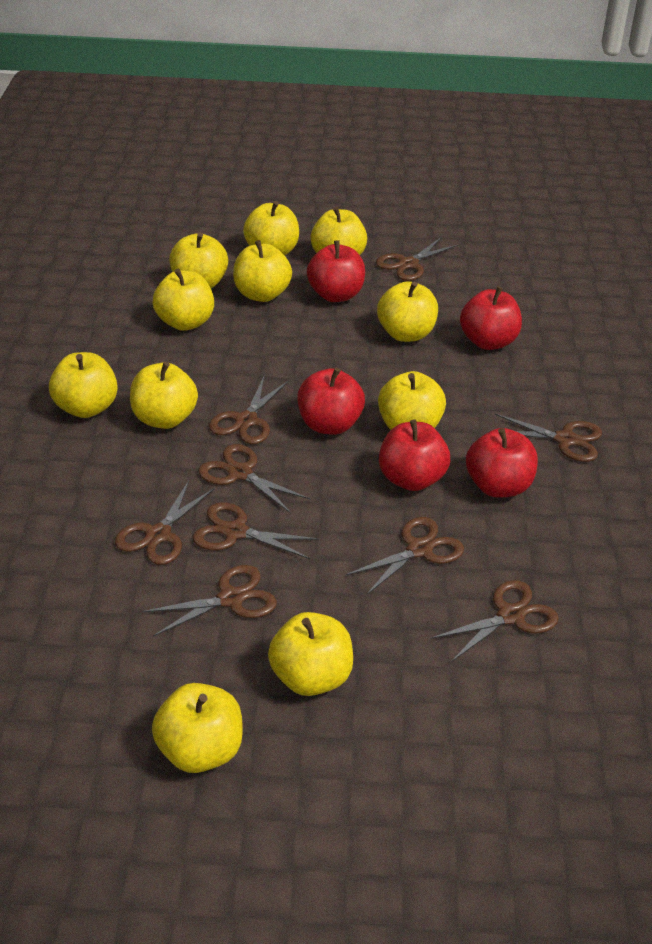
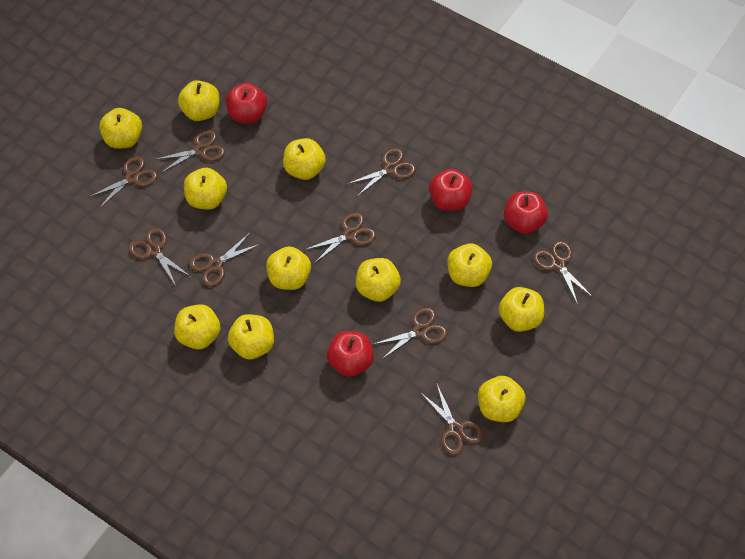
red apple: 5 -> 4

